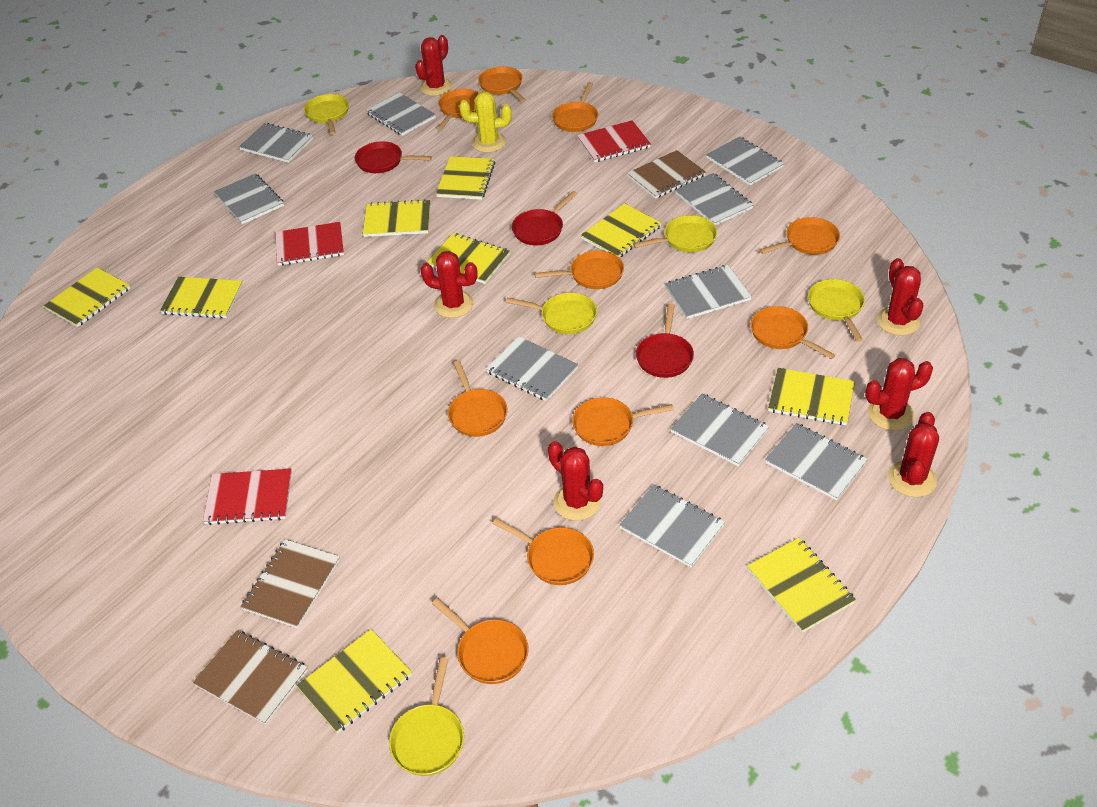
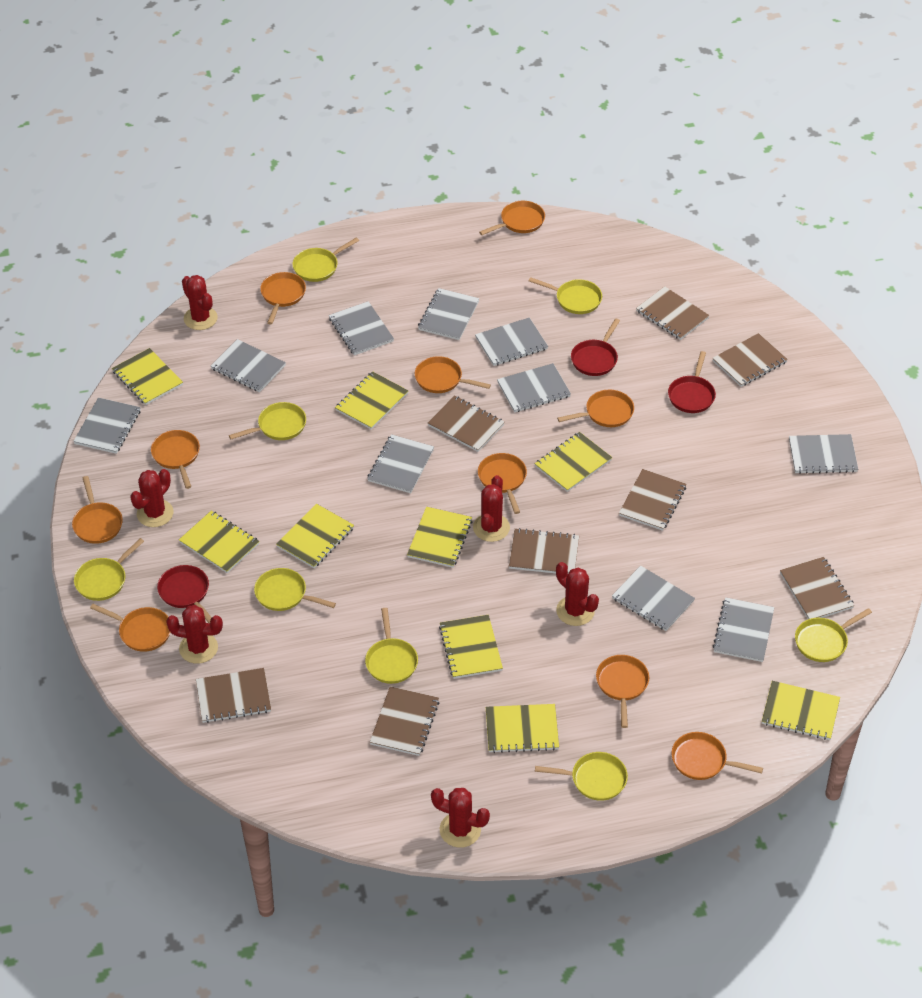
brown notebook: 3 -> 8
red notebook: 3 -> 0
yellow cactus: 1 -> 0
yellow pan: 5 -> 8

